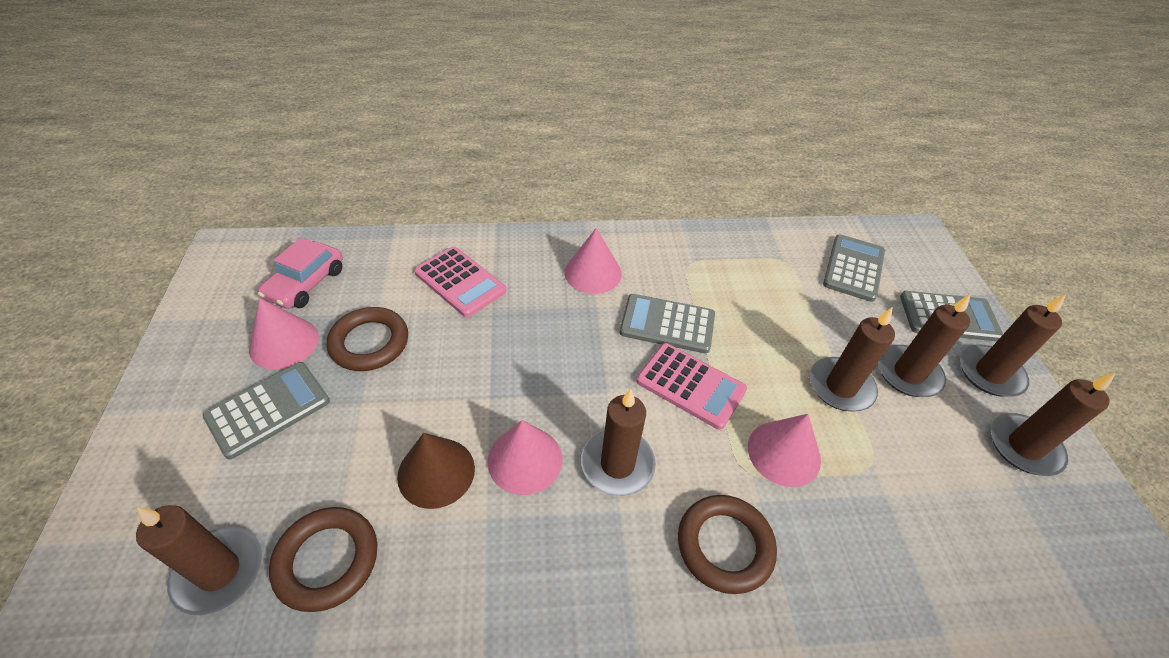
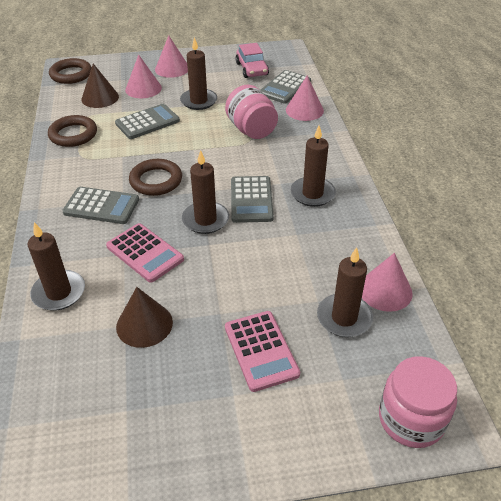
brown candle: 6 -> 5
brown cone: 1 -> 2
pink jar: 0 -> 2

